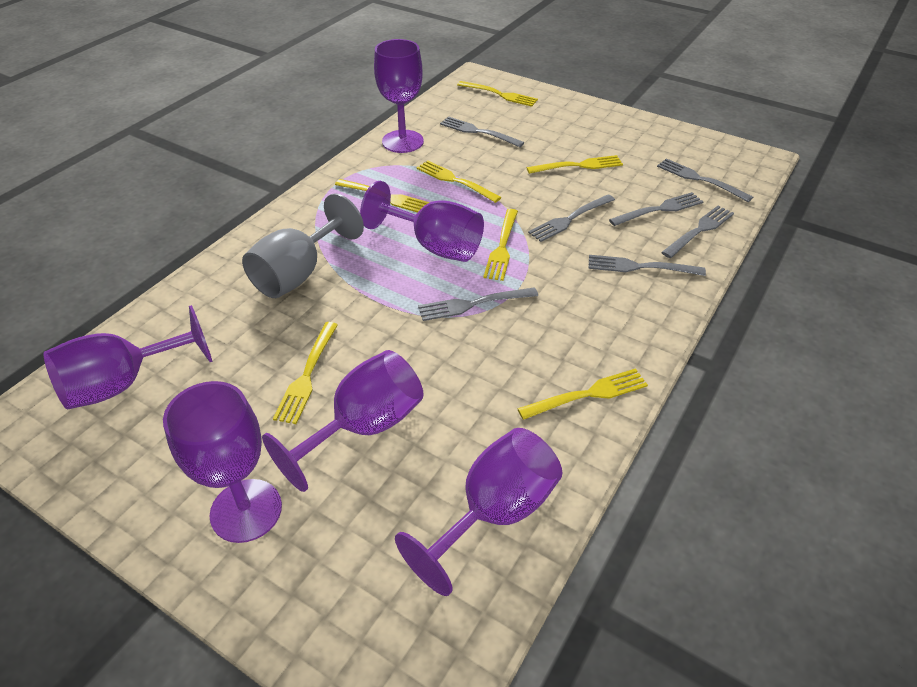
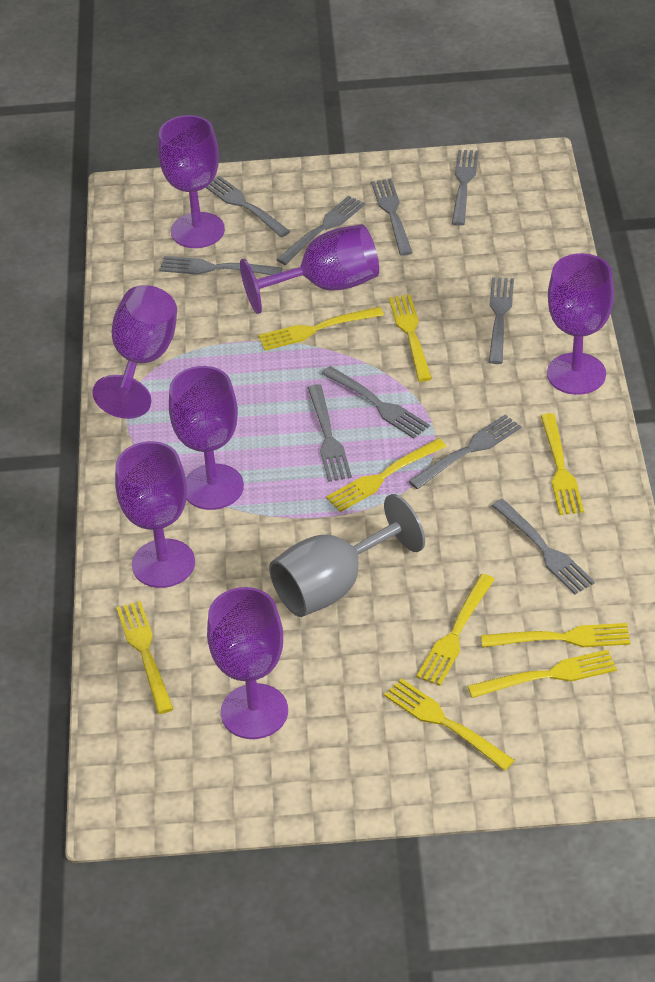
grey fork: 7 -> 10
purple goblet: 6 -> 7
yellow fork: 7 -> 9

